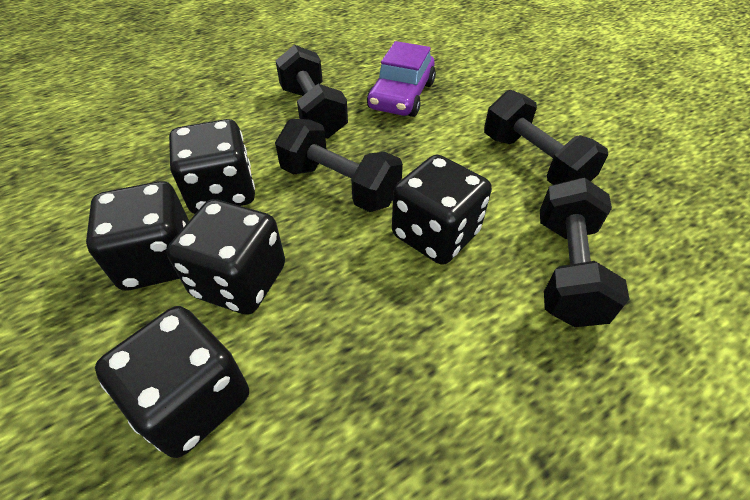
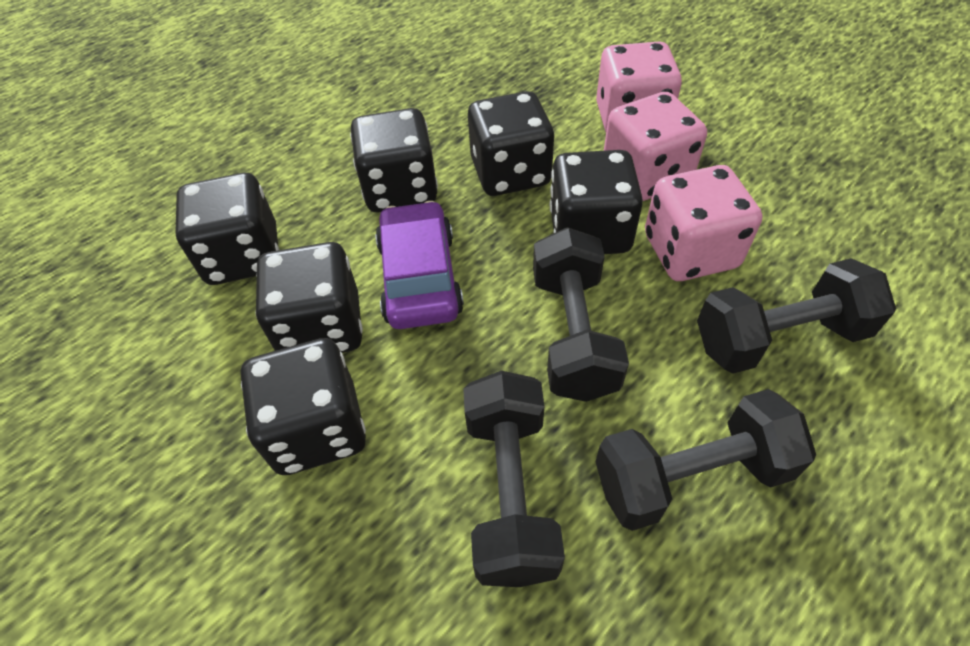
black dice: 5 -> 6
pink dice: 0 -> 3

